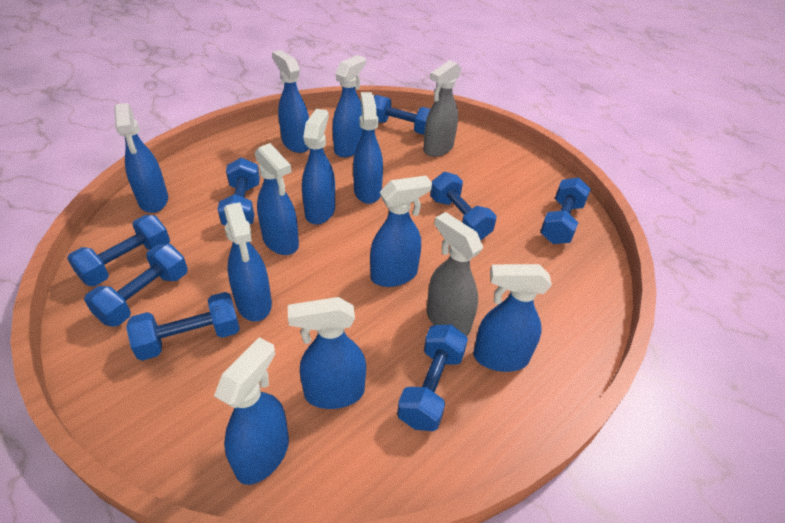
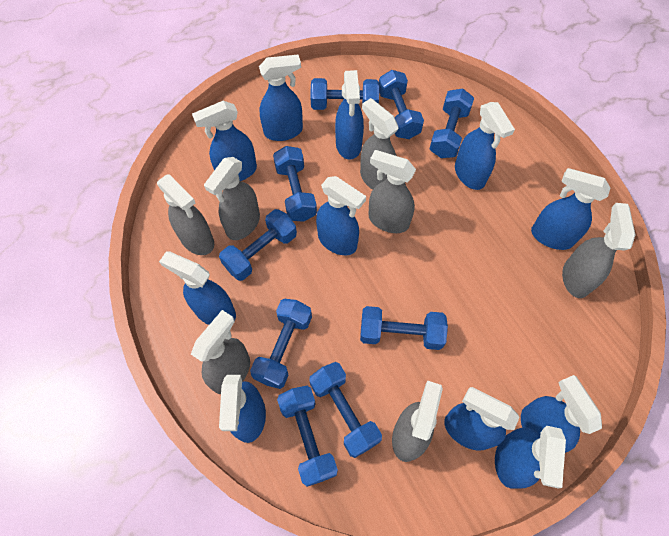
blue dumbbell: 8 -> 9
grey spray bottle: 2 -> 7

